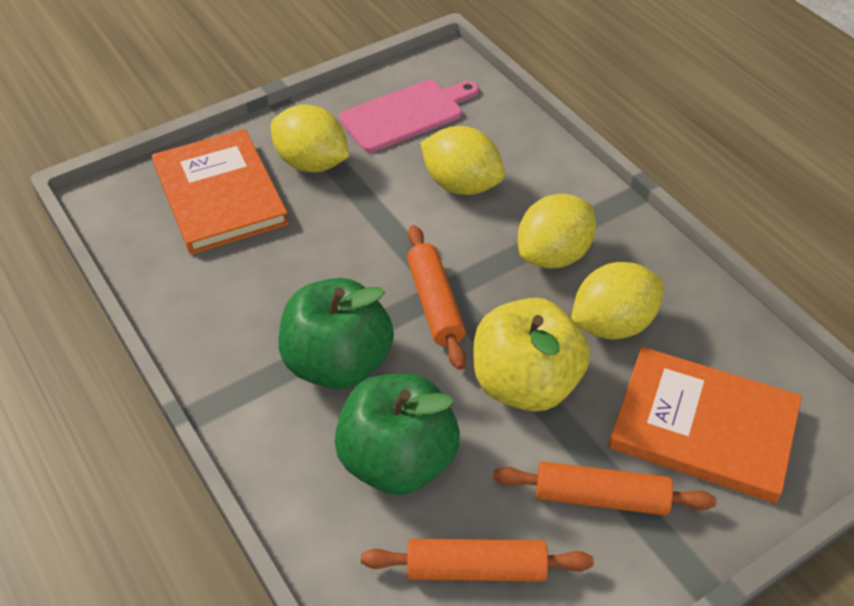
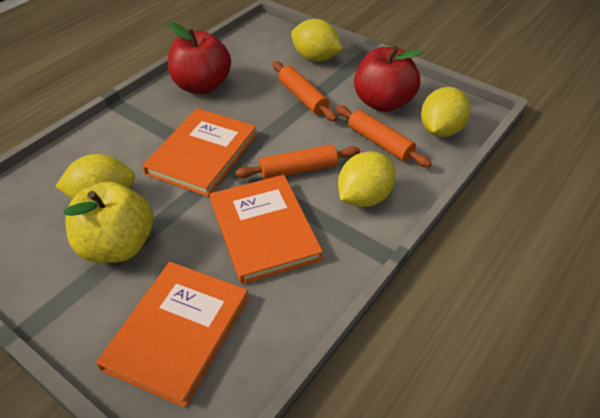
green apple: 2 -> 0
orange book: 2 -> 3
pink cutting board: 1 -> 0
red apple: 0 -> 2

